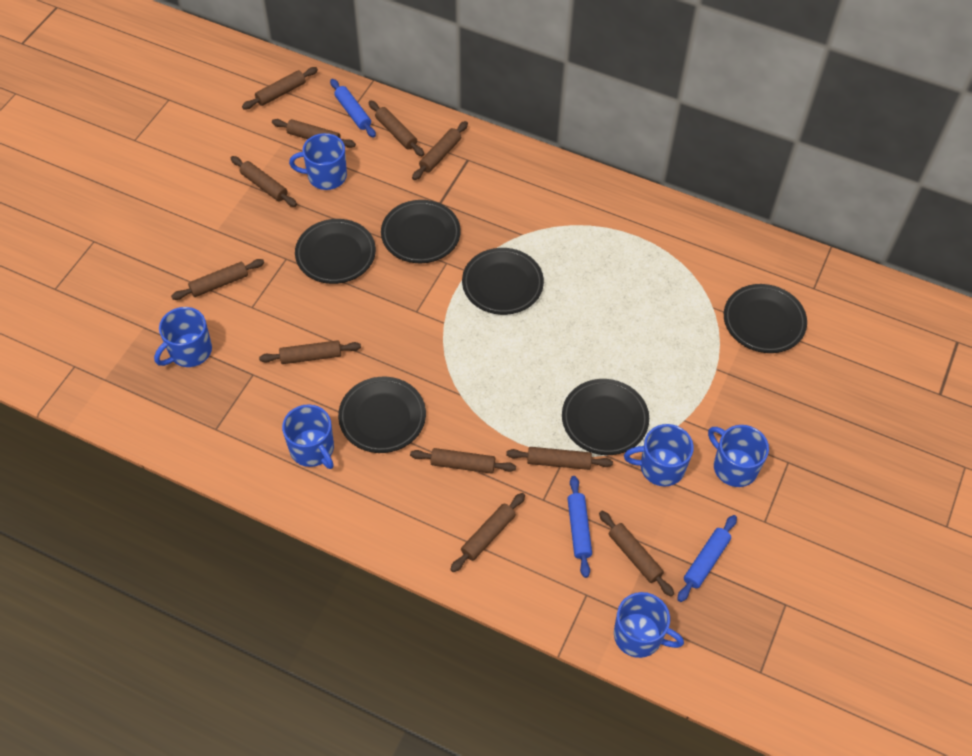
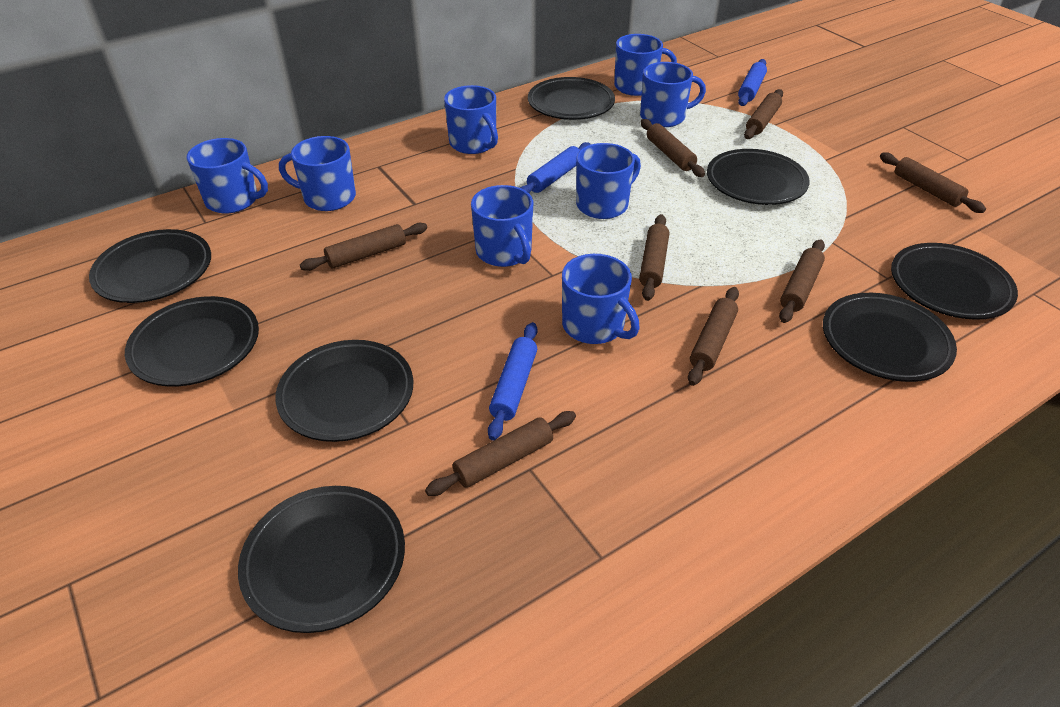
black plate: 6 -> 8
blue mug: 6 -> 8
brown rolling pin: 11 -> 8

